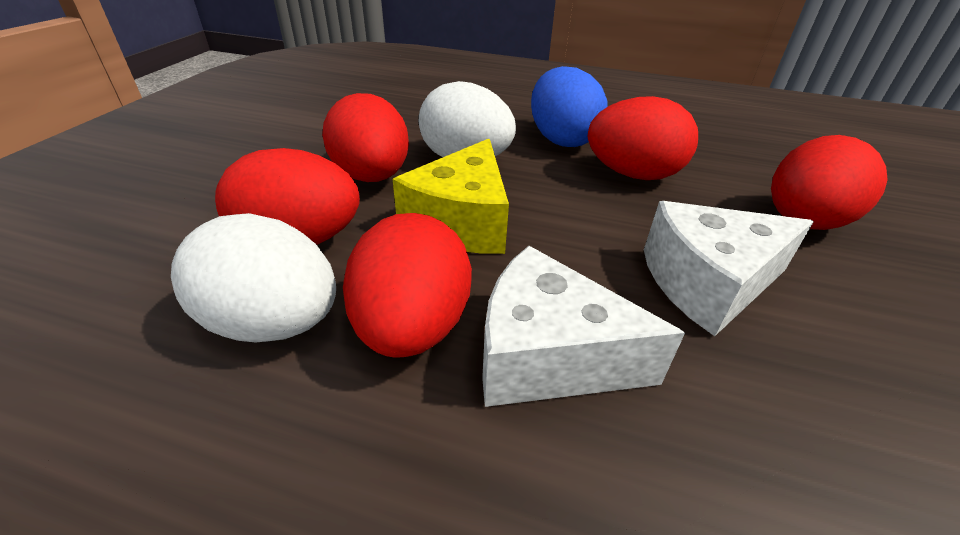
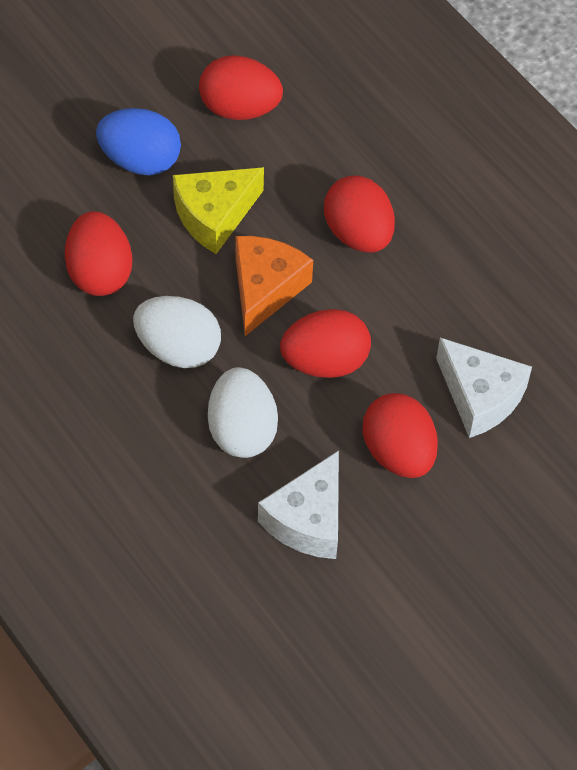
orange cheese: 0 -> 1

